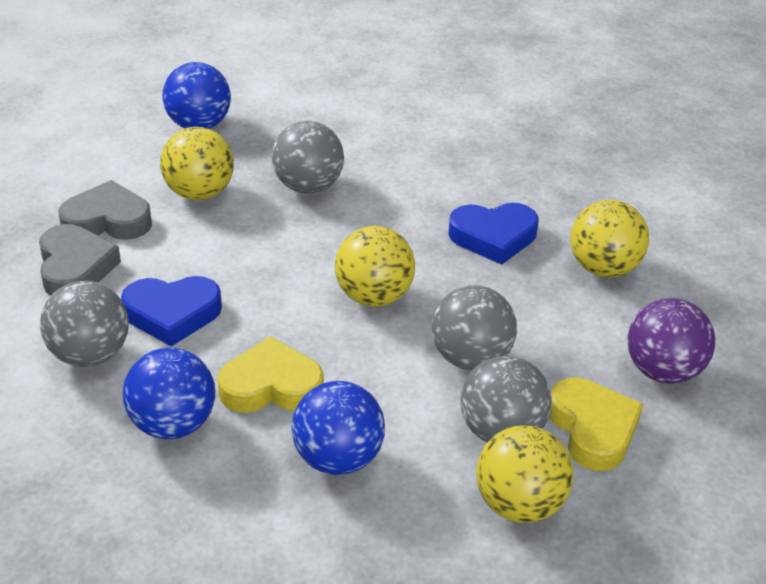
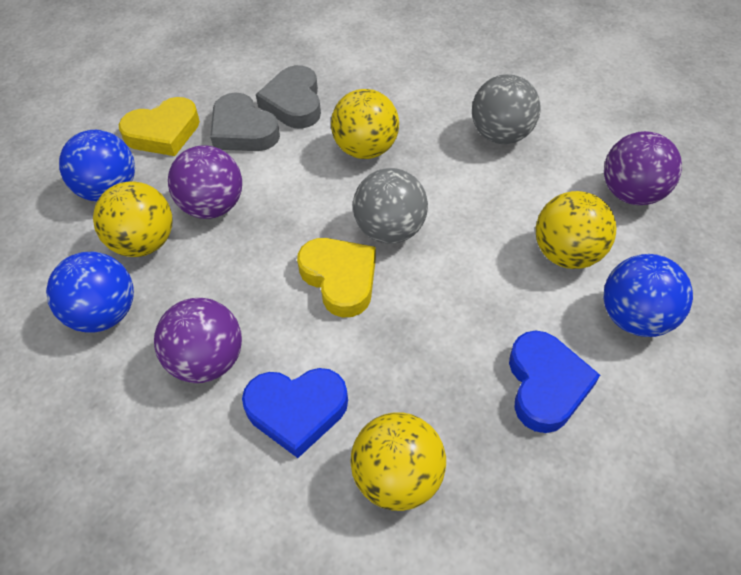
grey ball: 4 -> 2
purple ball: 1 -> 3

